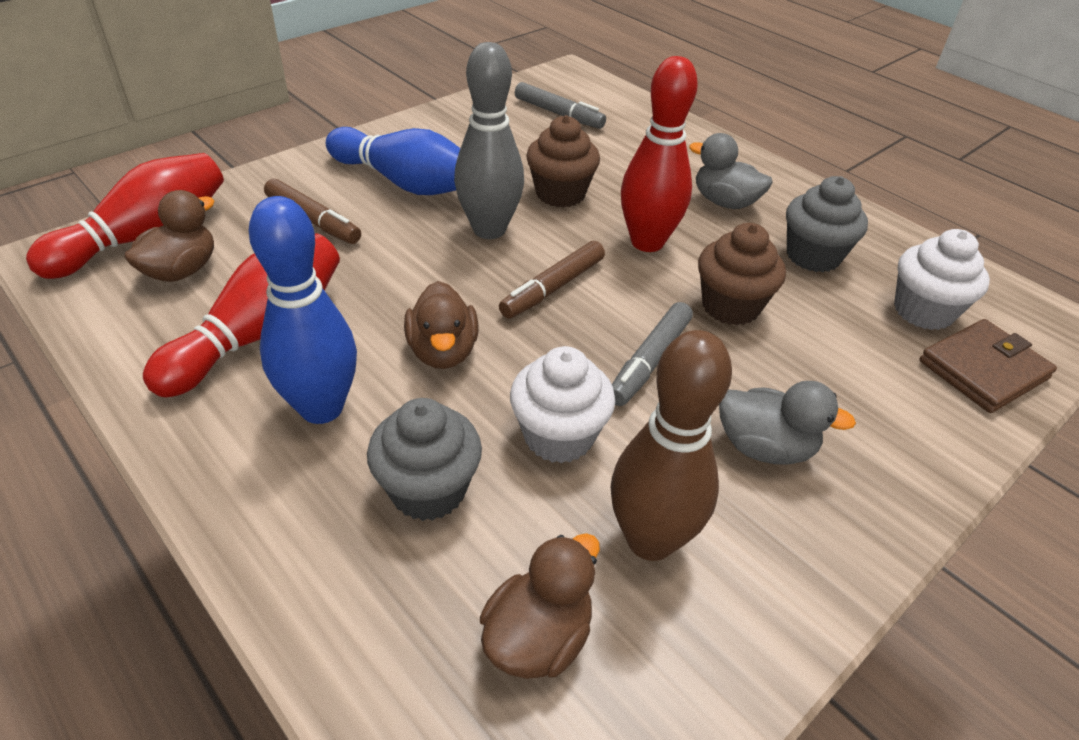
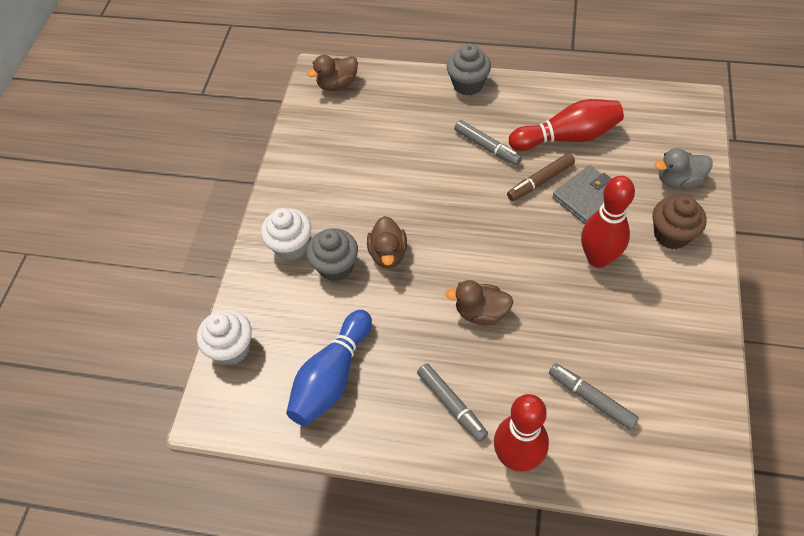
blue bowling pin: 2 -> 1
brown bowling pin: 1 -> 0
brown cupcake: 2 -> 1
brown marker: 2 -> 1
brown wallet: 1 -> 0
grey bowling pin: 1 -> 0
grey duck: 2 -> 1
grey marker: 2 -> 3
grey wallet: 0 -> 1

